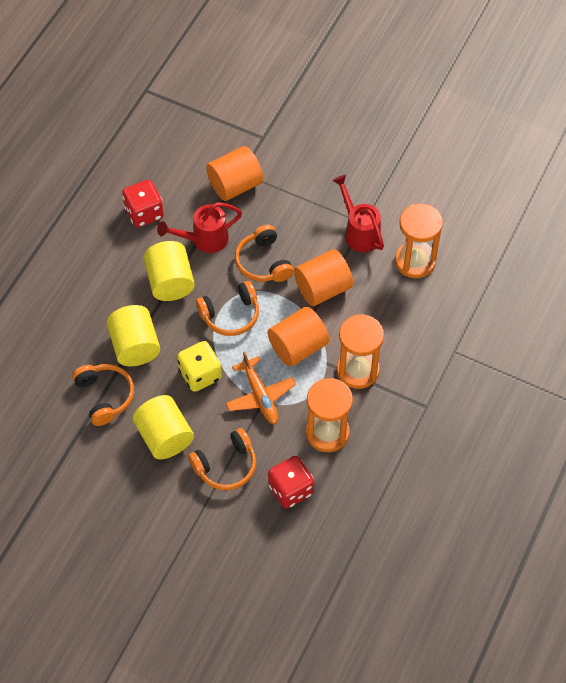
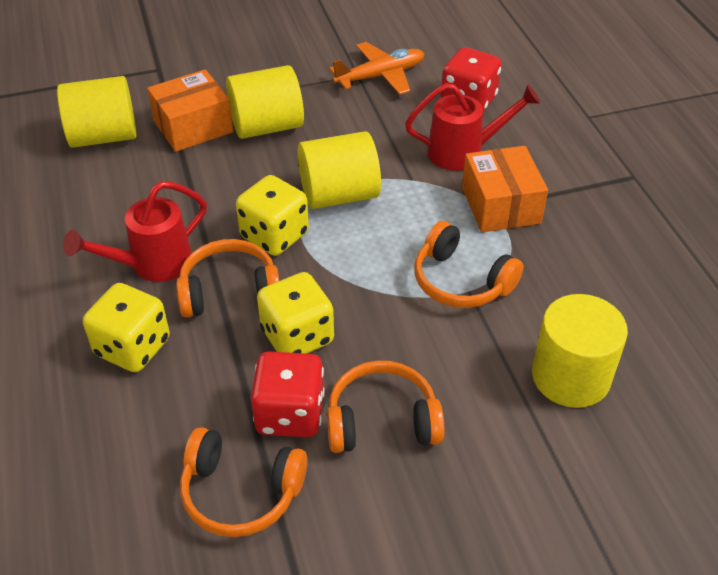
orange box: 0 -> 2
orange cylinder: 3 -> 0
orange hourglass: 3 -> 0
yellow cylinder: 3 -> 4
yellow dice: 1 -> 3

